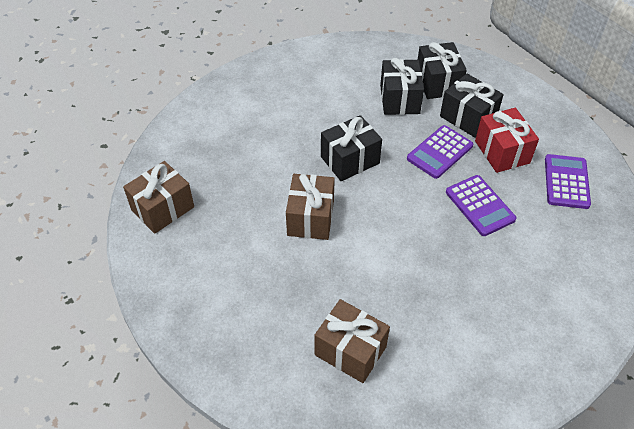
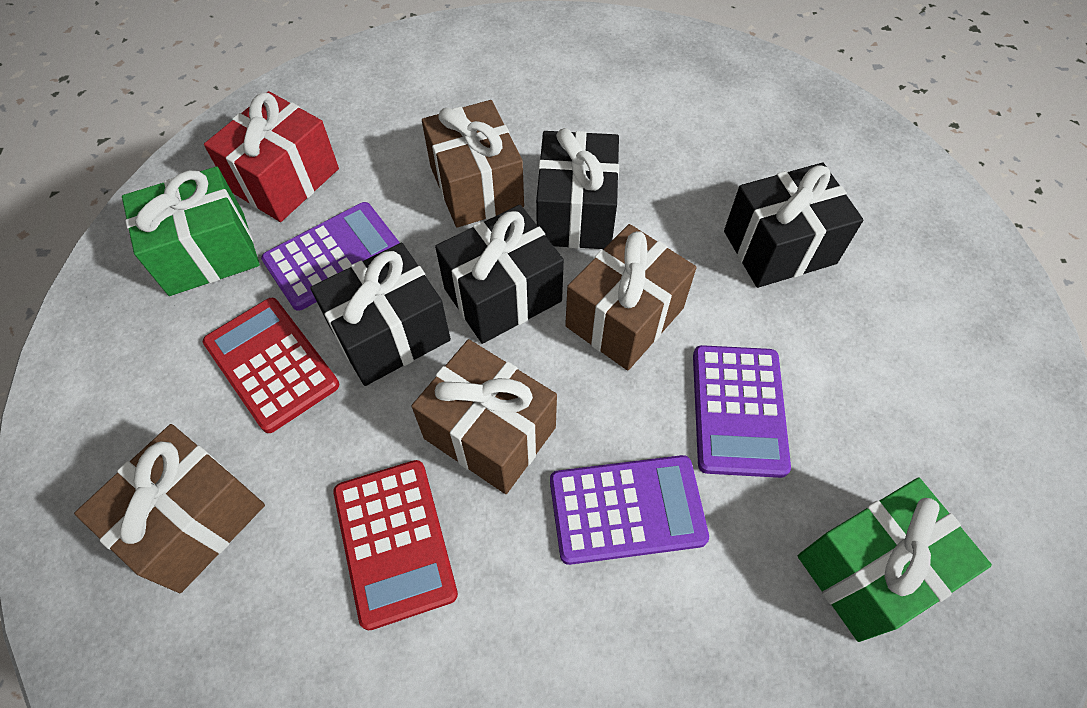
brown gift: 3 -> 4
green gift: 0 -> 2
red calculator: 0 -> 2

